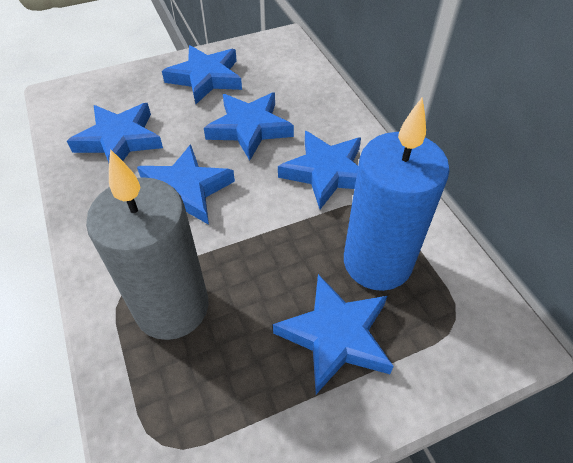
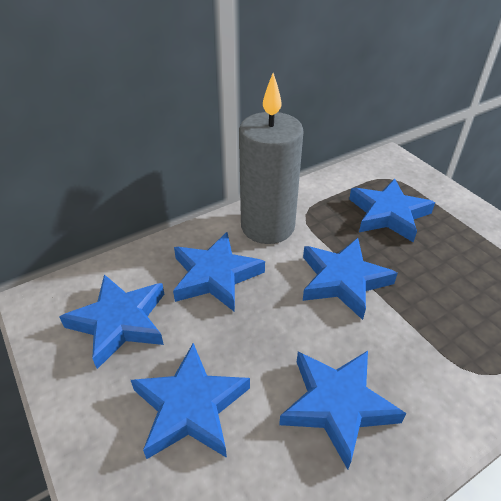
blue candle: 1 -> 0

